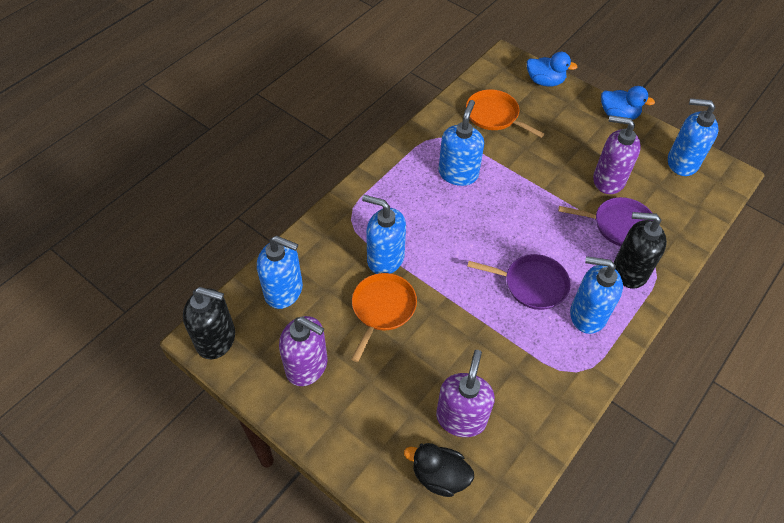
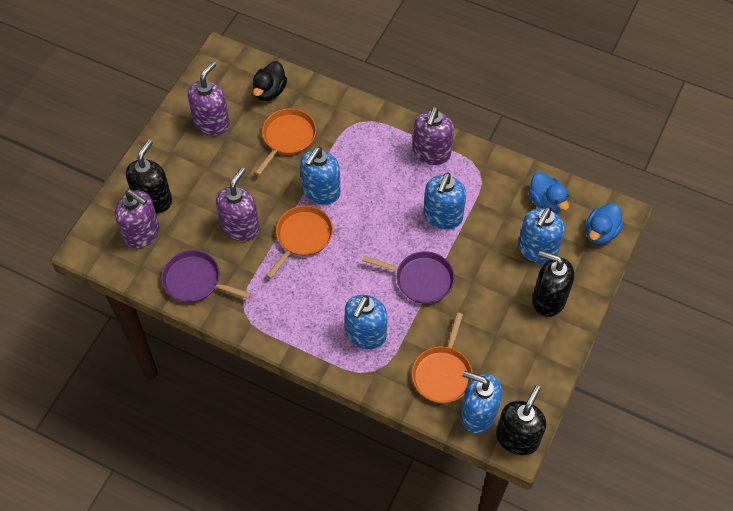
black soap dispenser: 2 -> 3
orange pan: 2 -> 3
purple soap dispenser: 3 -> 4

